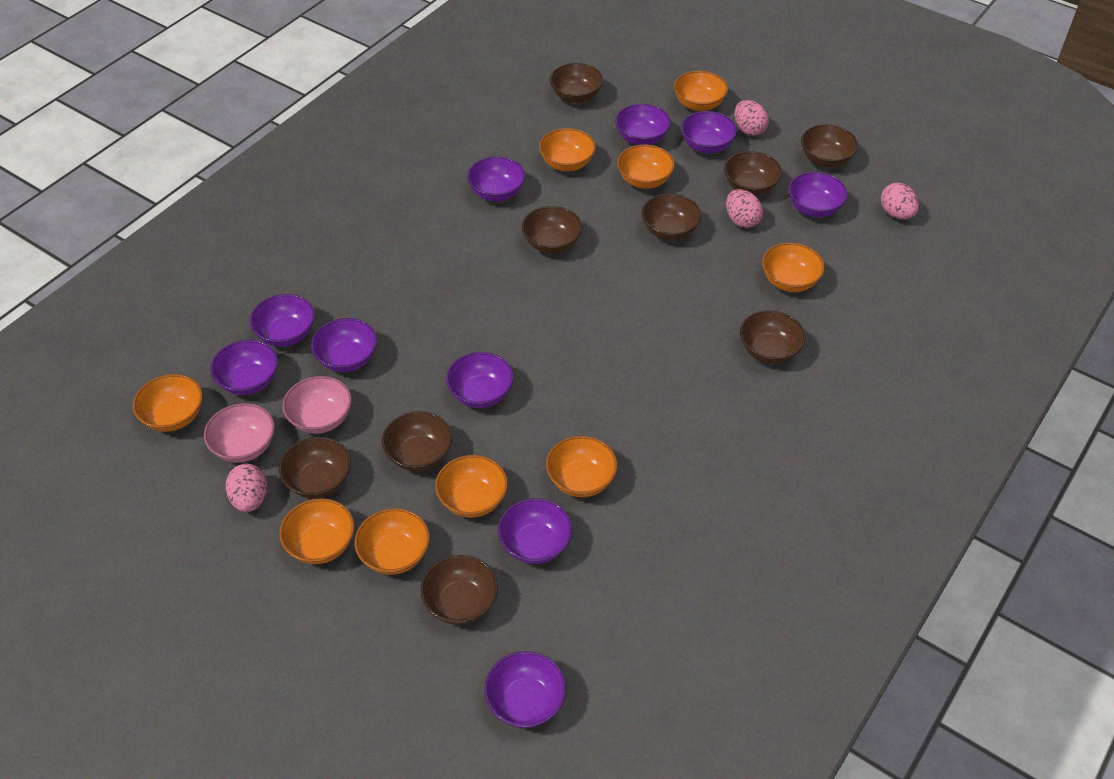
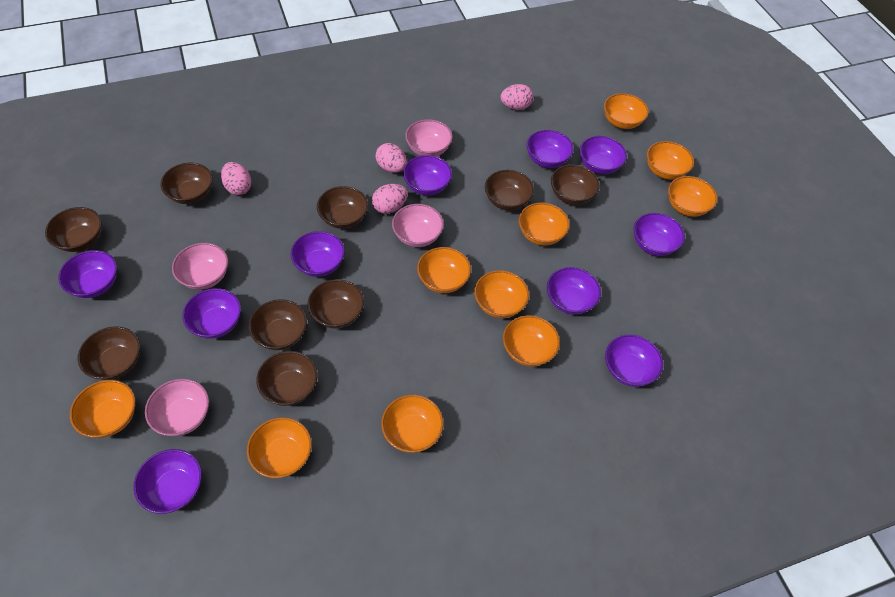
orange bowl: 9 -> 10
pink bowl: 2 -> 4

